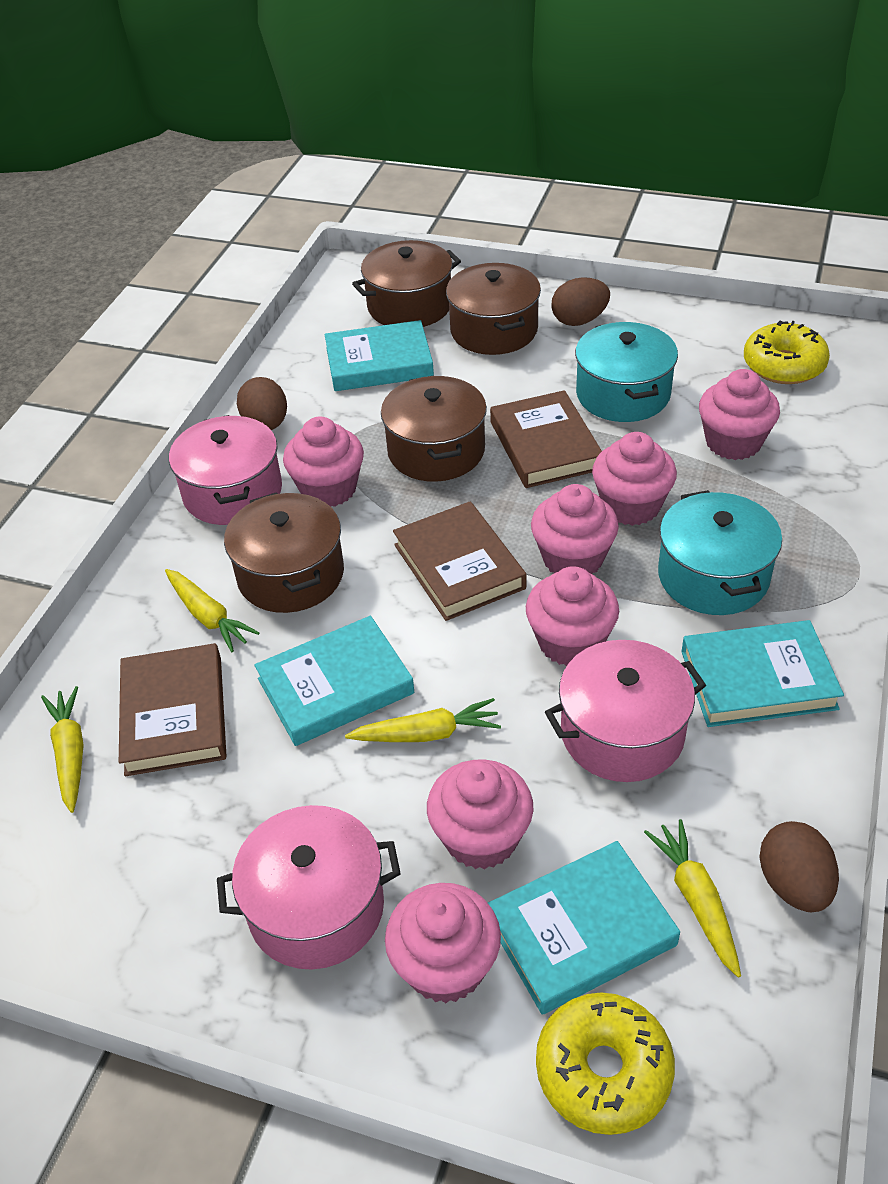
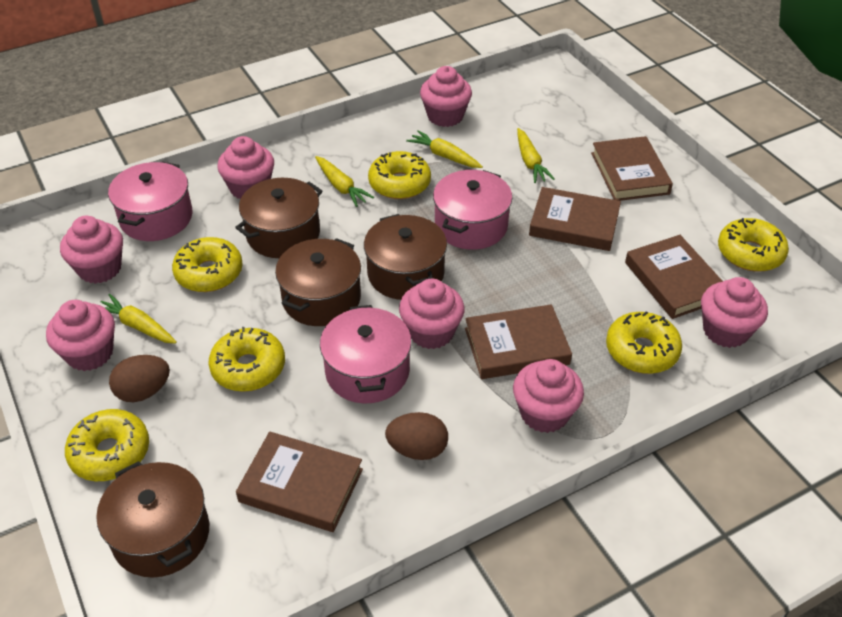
brown book: 3 -> 5
brown egg: 3 -> 2
turquoise book: 4 -> 0
turquoise pot: 2 -> 0
yellow donut: 2 -> 6

